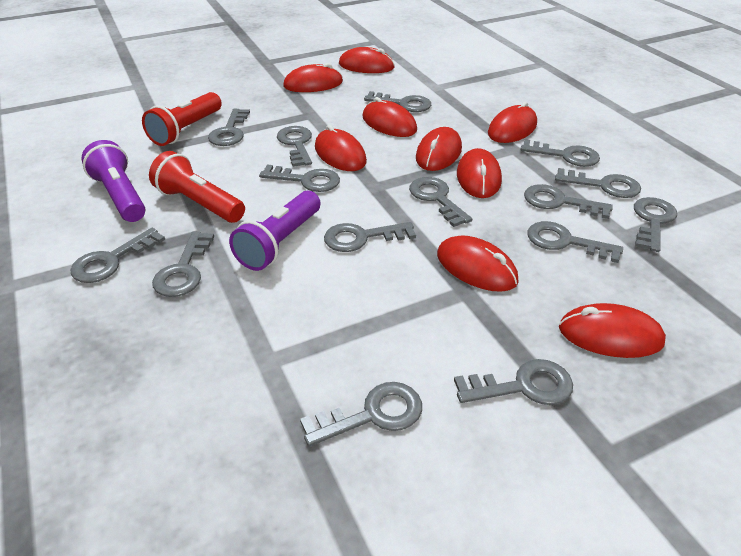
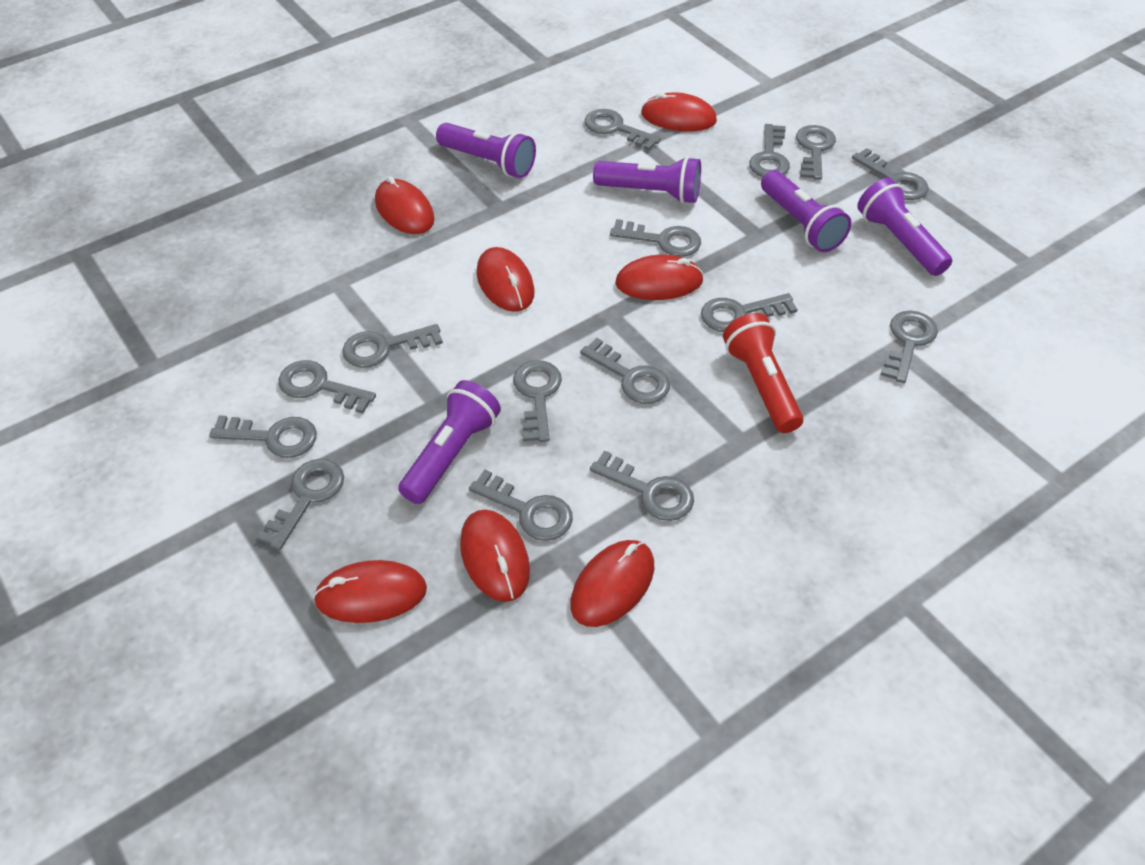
purple flashlight: 2 -> 5
red flashlight: 2 -> 1
red mouse: 9 -> 7

